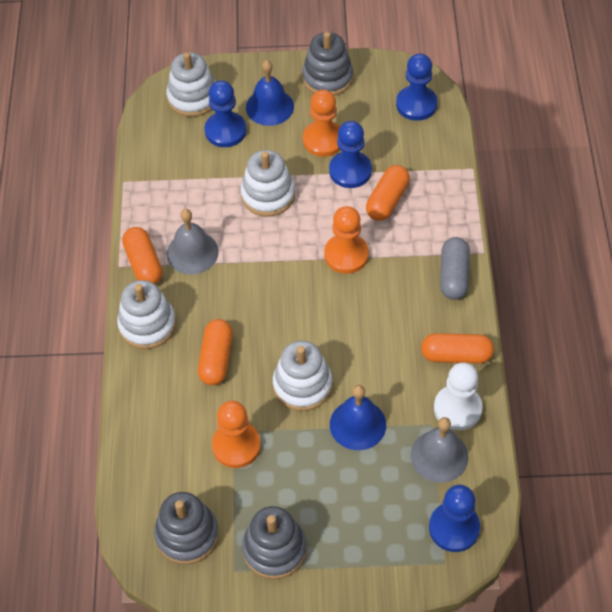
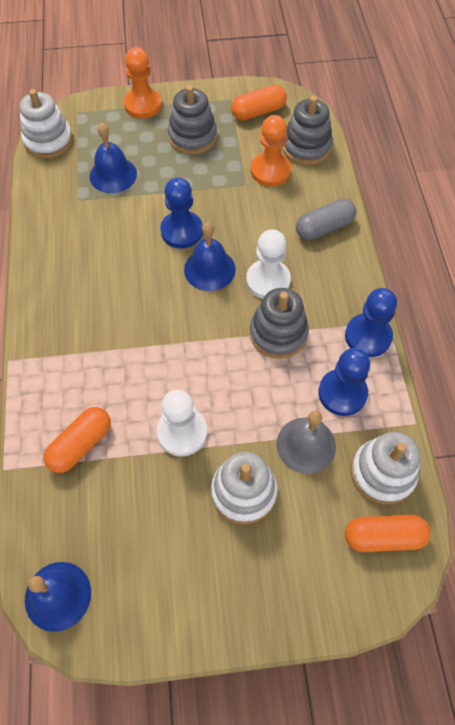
blue bell: 2 -> 3
blue pawn: 4 -> 3
grey bell: 2 -> 1
orange capsule: 4 -> 3
orange pawn: 3 -> 2
white pawn: 1 -> 2
white stacking toy: 4 -> 3

